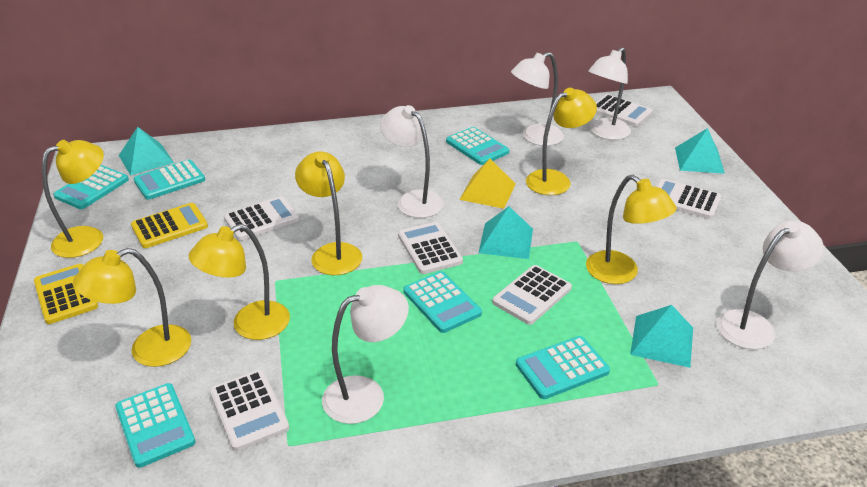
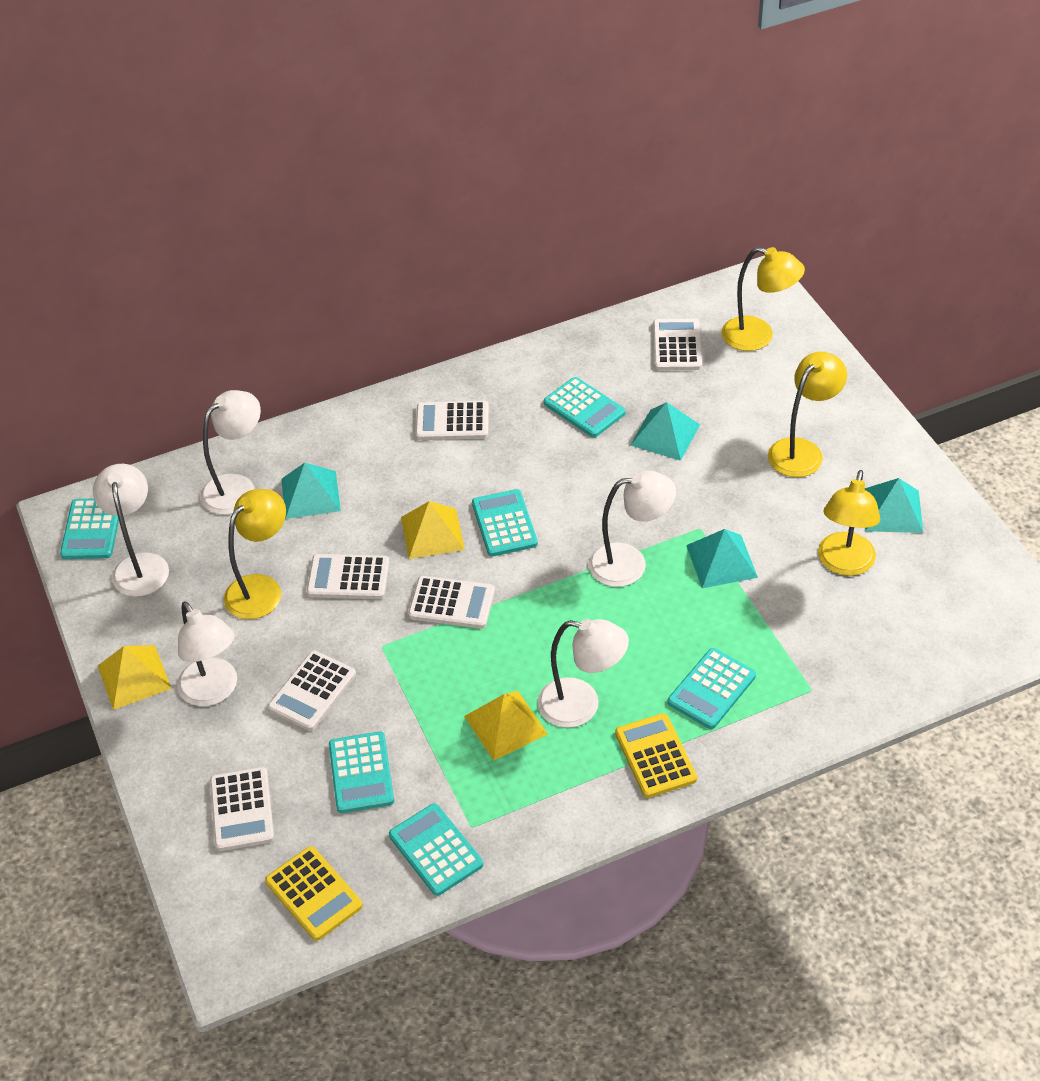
yellow lamp: 6 -> 4
yellow pyramid: 1 -> 3

